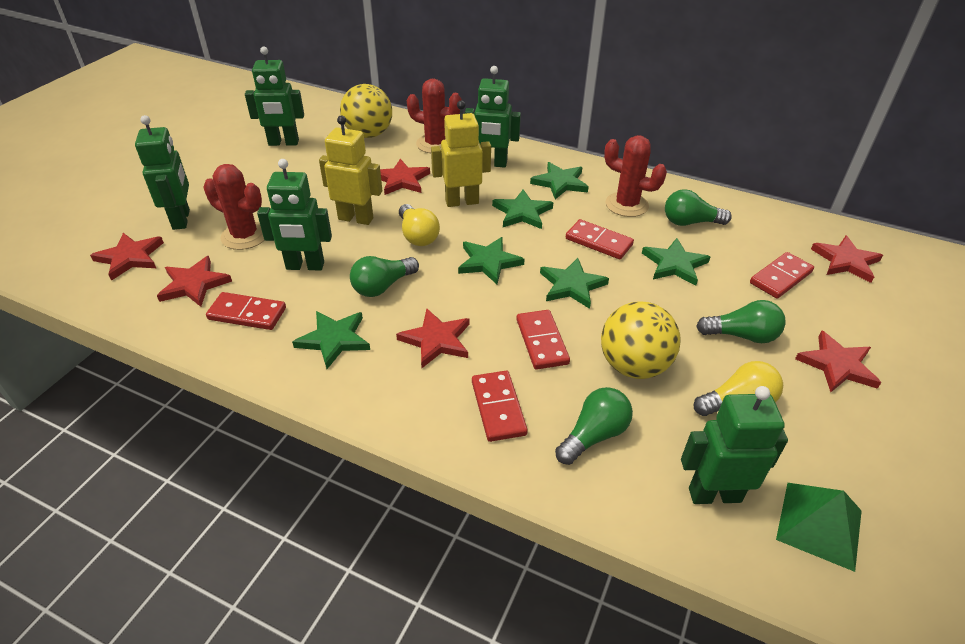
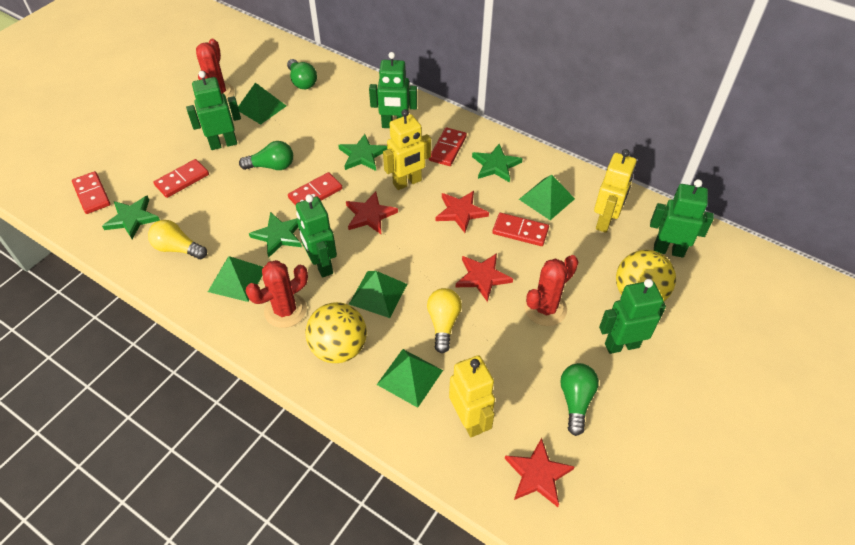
green light bulb: 4 -> 3
green pyramid: 1 -> 5
green star: 6 -> 4
red star: 6 -> 4
yellow robot: 2 -> 3

